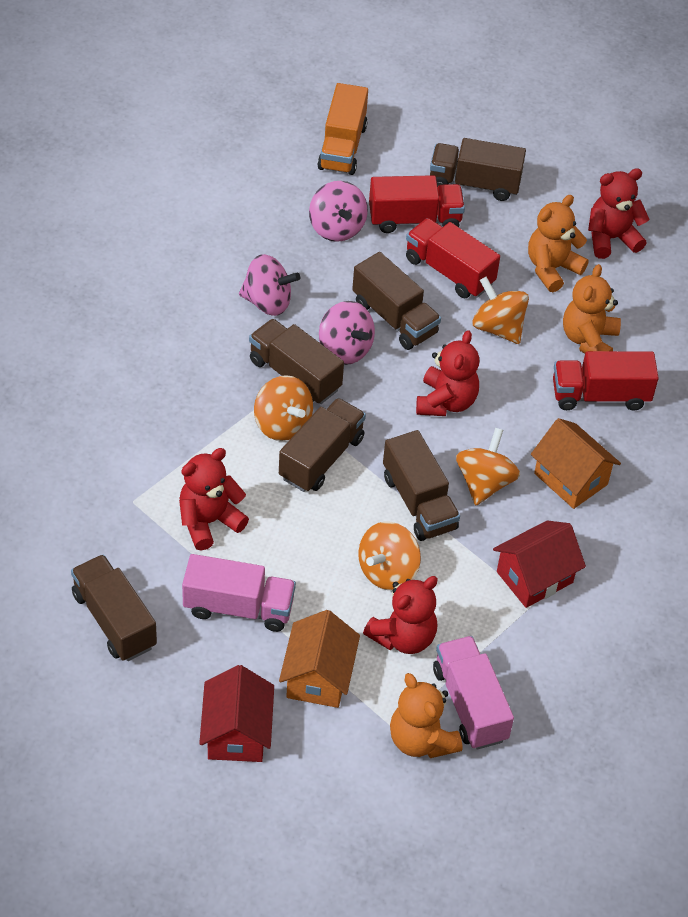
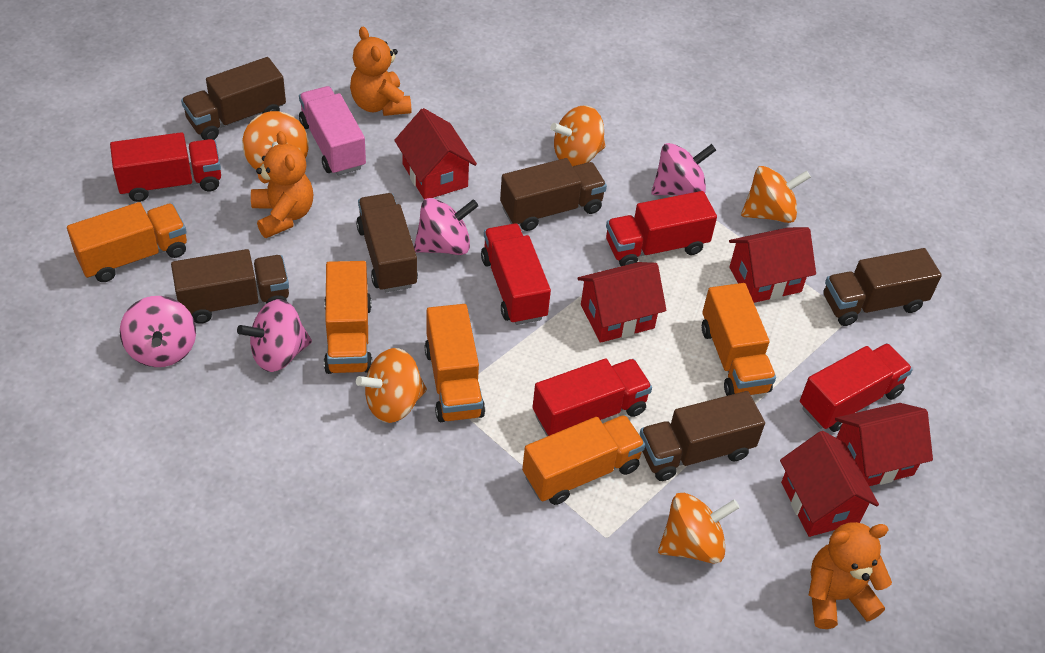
orange house: 2 -> 0
orange spinning top: 4 -> 5
orange truck: 1 -> 5
pink spinning top: 3 -> 4
pink truck: 2 -> 1
red house: 2 -> 5
red teddy bear: 4 -> 0
red truck: 3 -> 5

